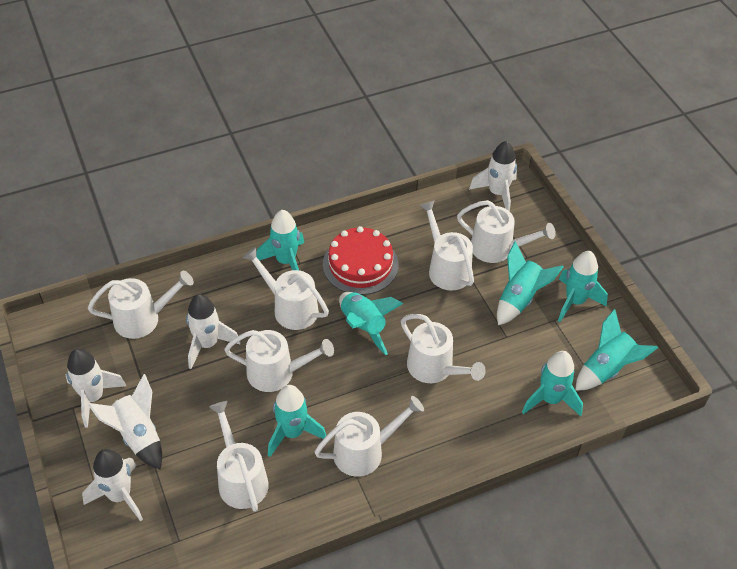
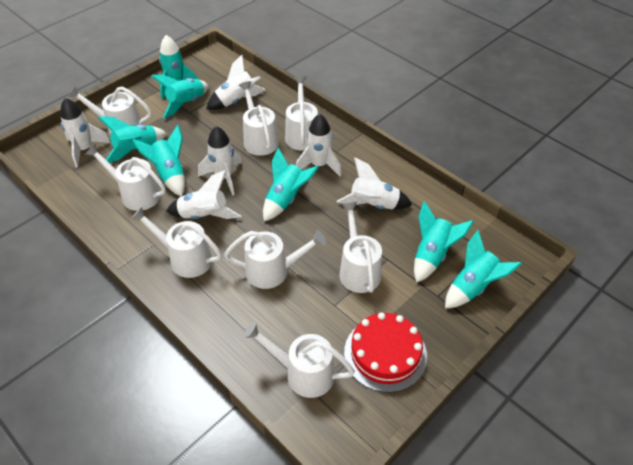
white rocket: 5 -> 6

